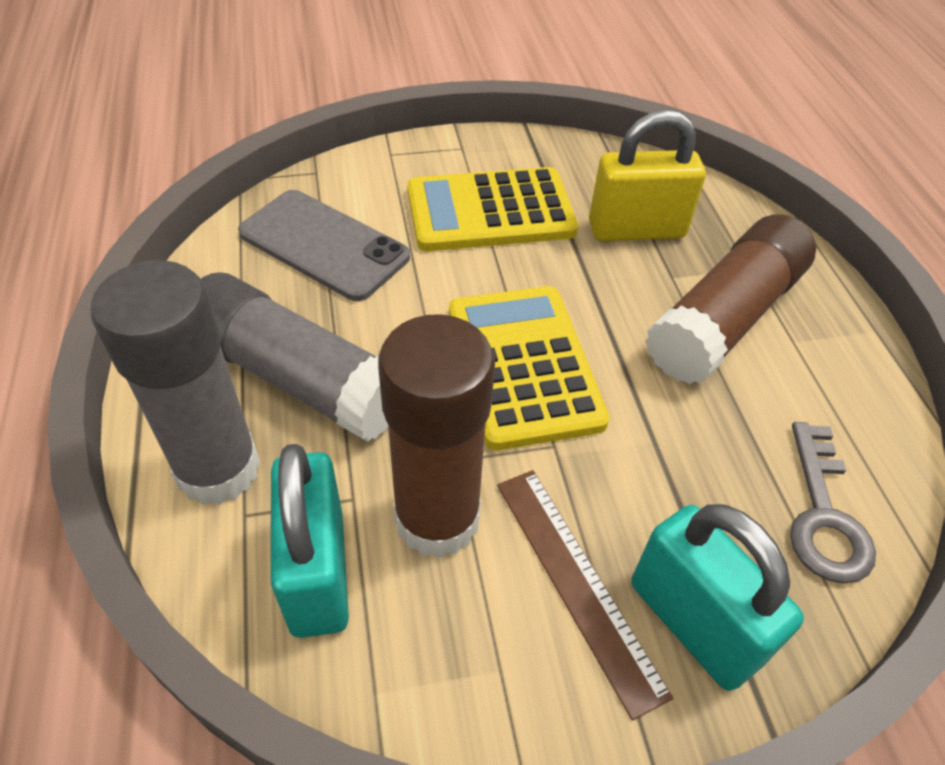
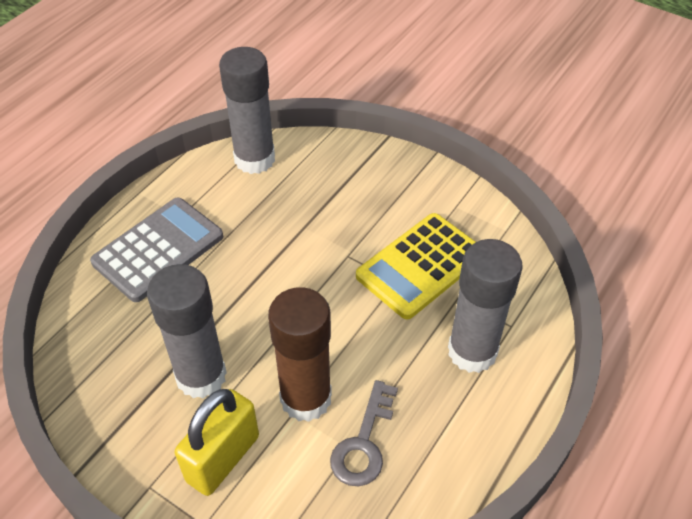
brown glue stick: 2 -> 1
brown ruler: 1 -> 0
grey calculator: 0 -> 1
grey glue stick: 2 -> 3
grey phone: 1 -> 0
turquoise padlock: 2 -> 0
yellow calculator: 2 -> 1

